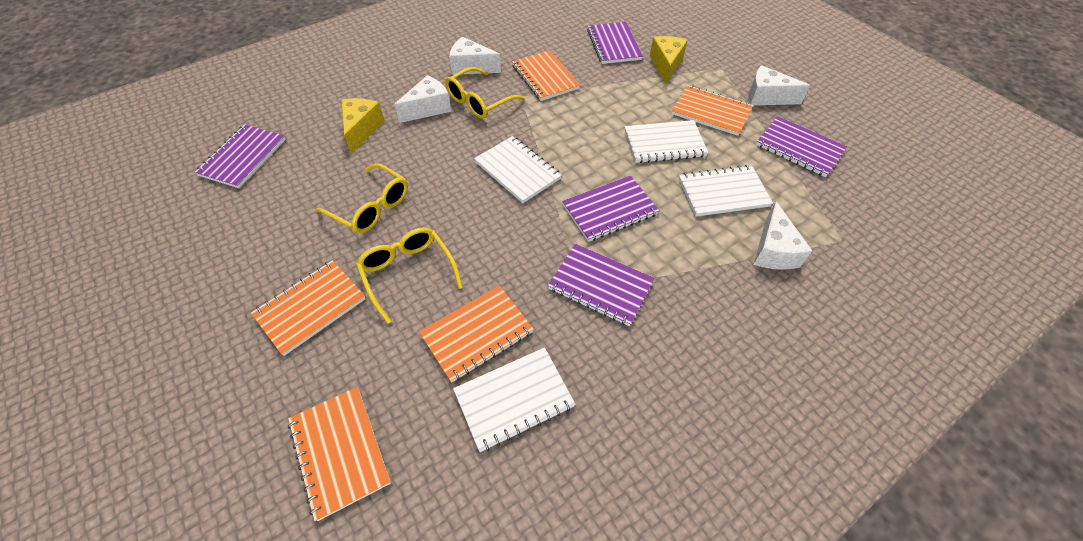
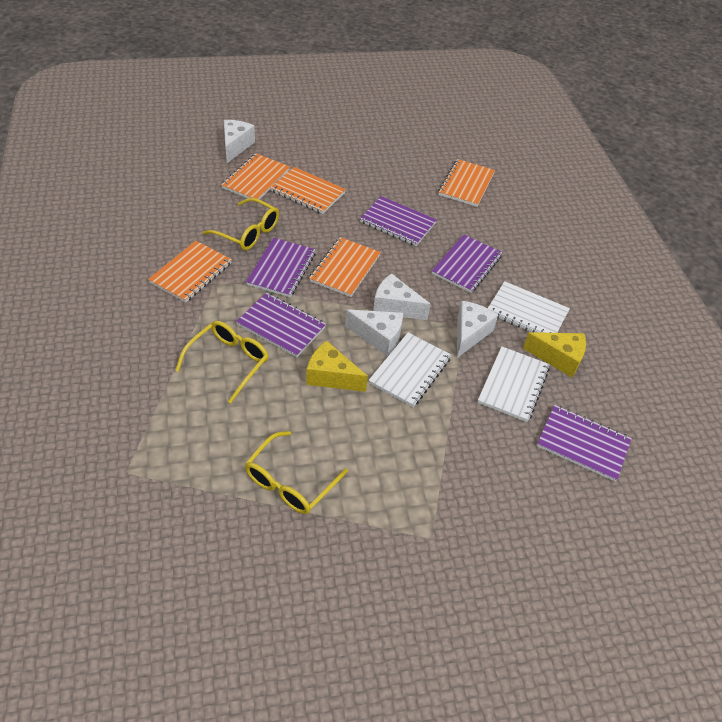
white notebook: 4 -> 3

